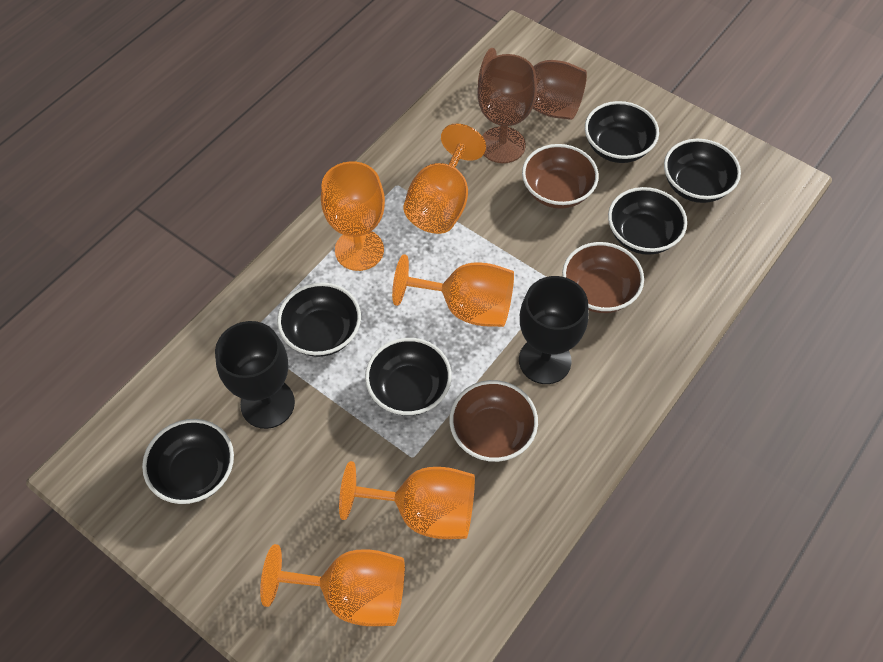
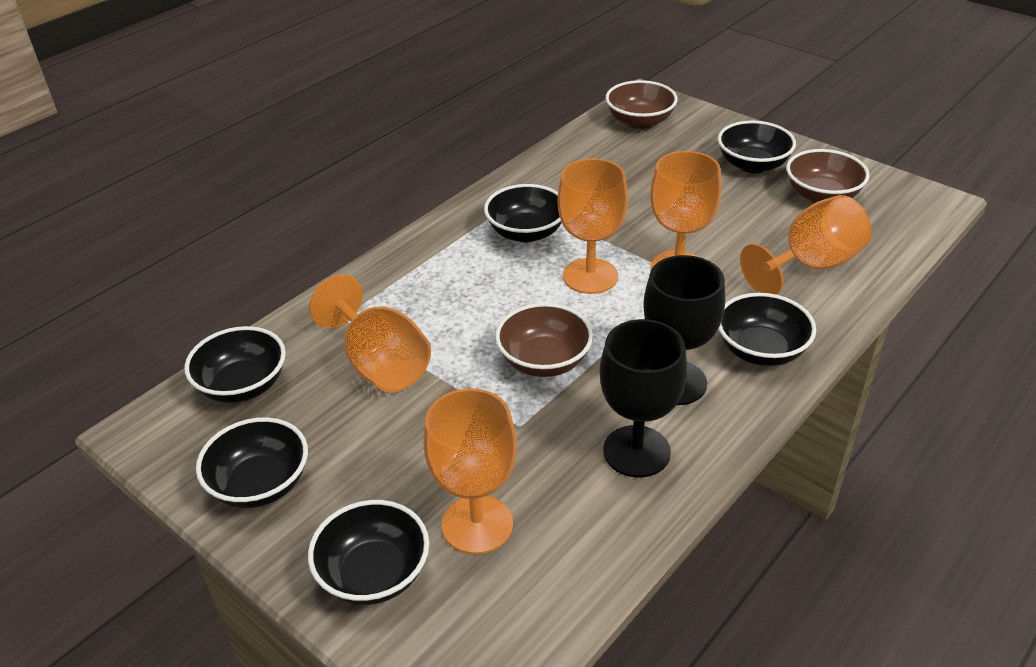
brown goblet: 2 -> 0

